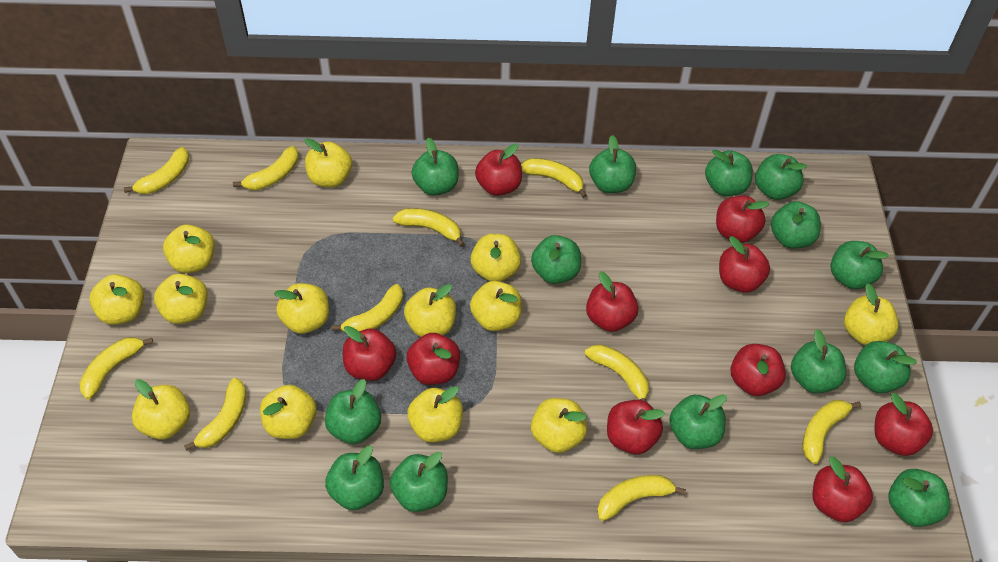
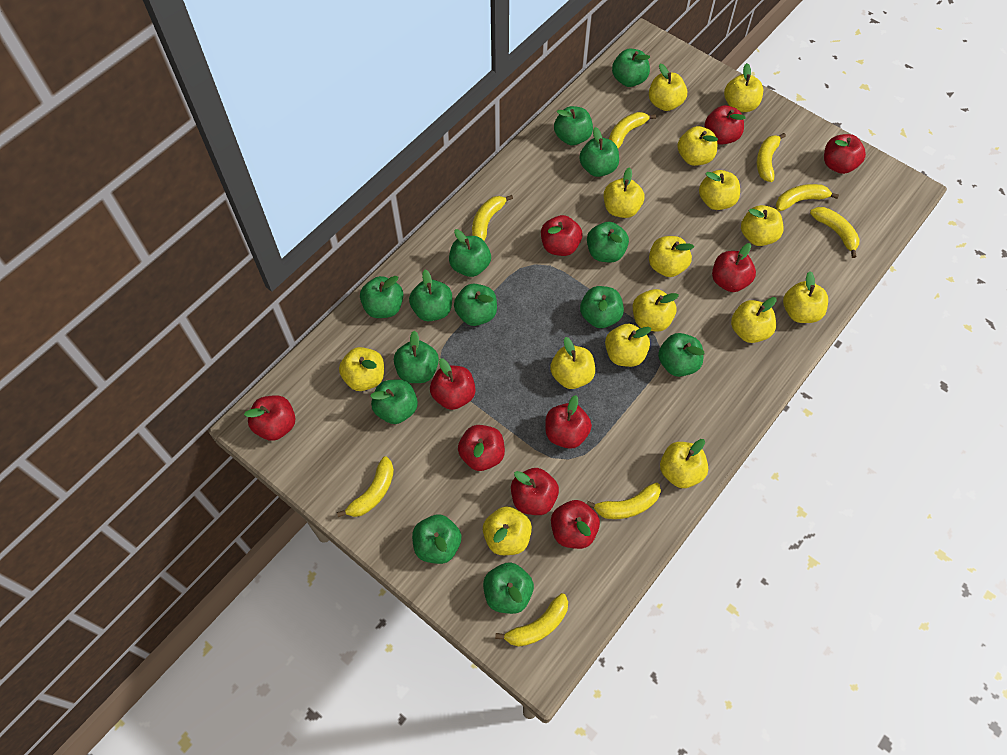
yellow apple: 13 -> 15
yellow banana: 10 -> 8

